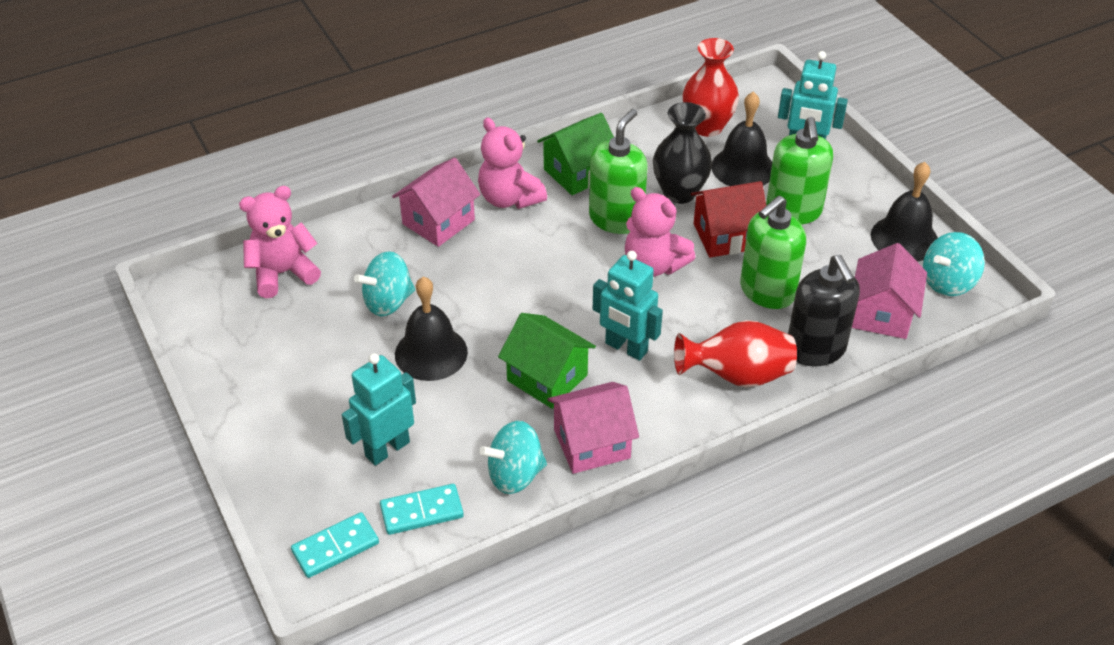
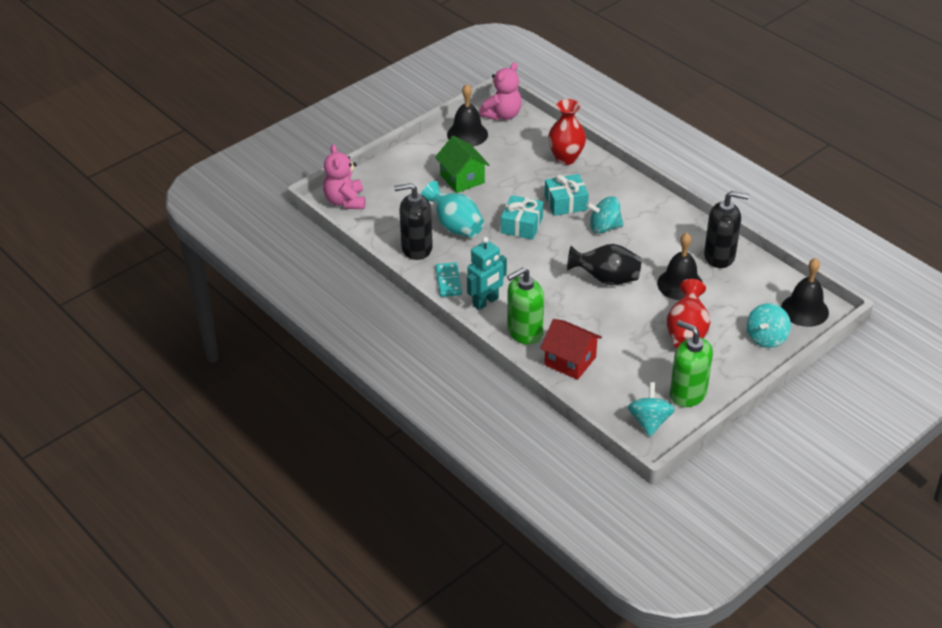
black soap dispenser: 1 -> 2
green house: 2 -> 1
green soap dispenser: 3 -> 2
pink house: 3 -> 0
pink teddy bear: 3 -> 2
turquoise domino: 2 -> 1
turquoise gift: 0 -> 2
turquoise robot: 3 -> 1
turquoise vase: 0 -> 1

